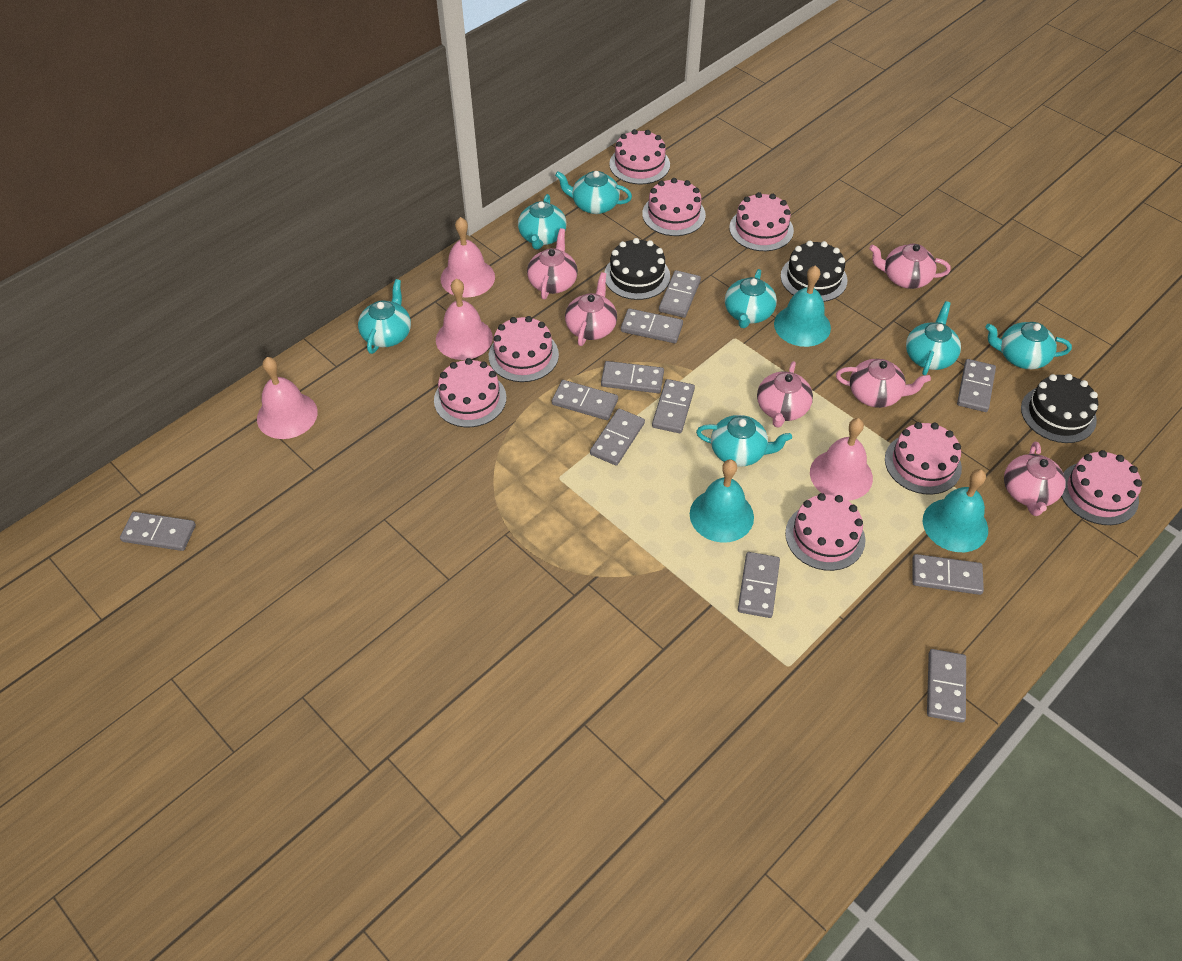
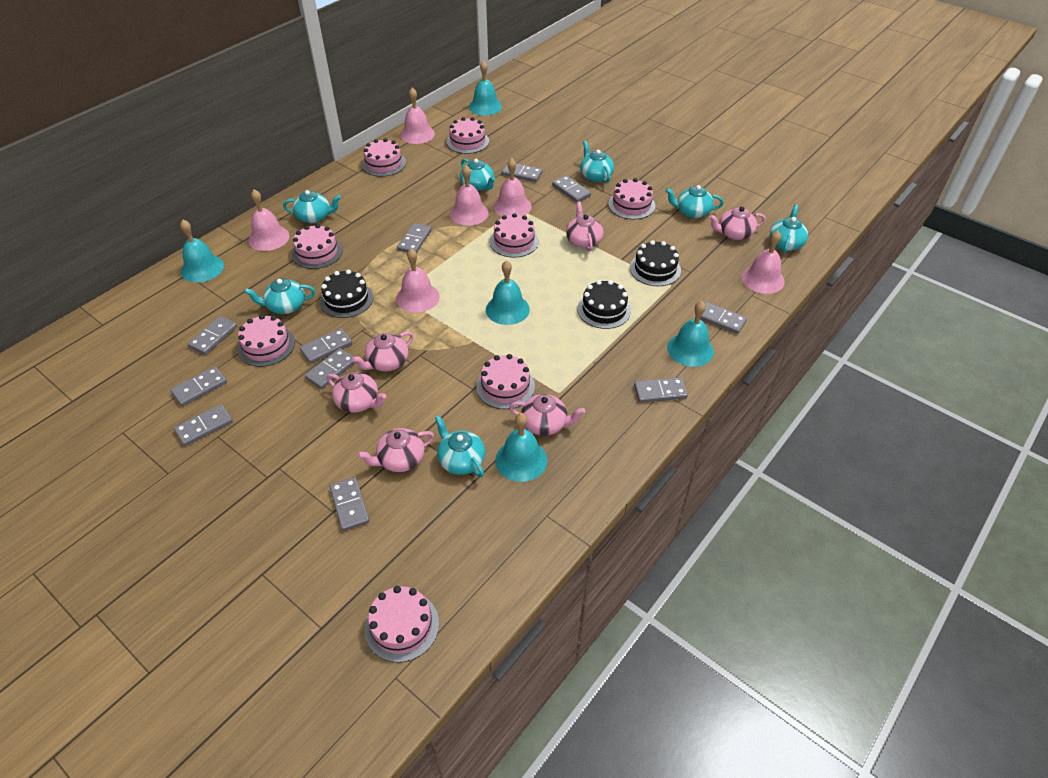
pink bell: 4 -> 6
turquoise bell: 3 -> 5

